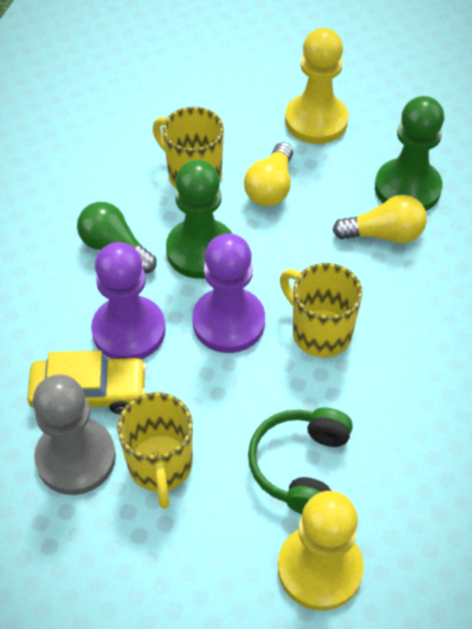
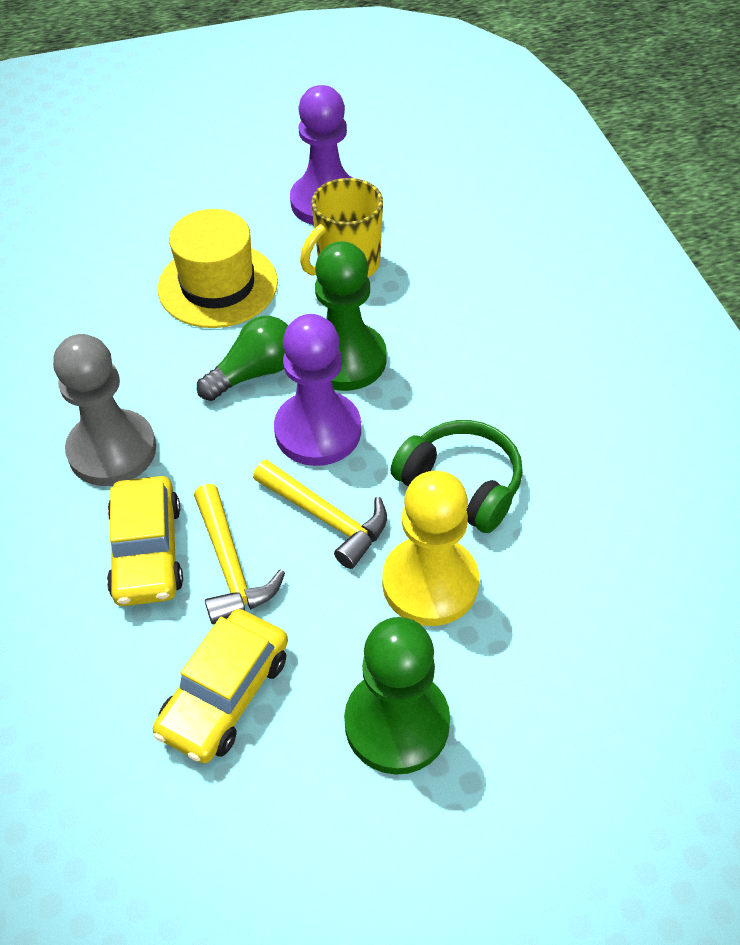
yellow car: 1 -> 2
yellow hammer: 0 -> 2
yellow hat: 0 -> 1
yellow light bulb: 2 -> 0
yellow mug: 3 -> 1
yellow pawn: 2 -> 1

